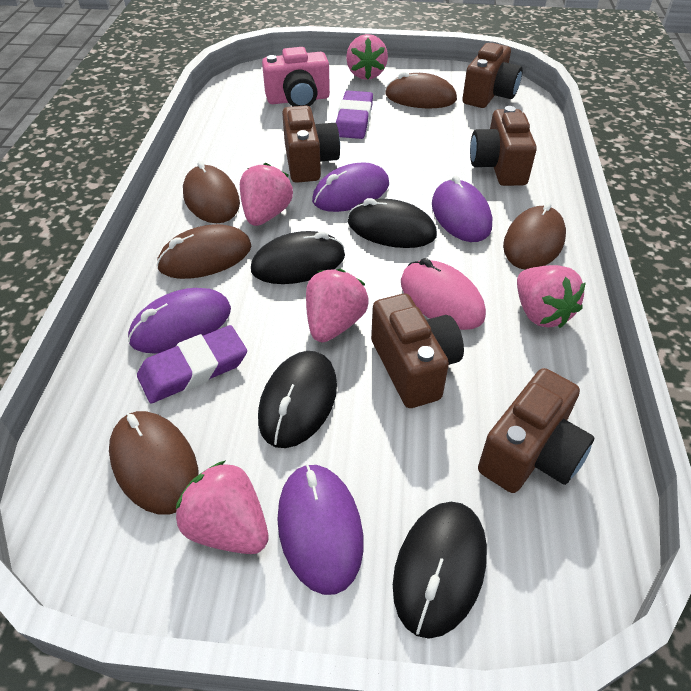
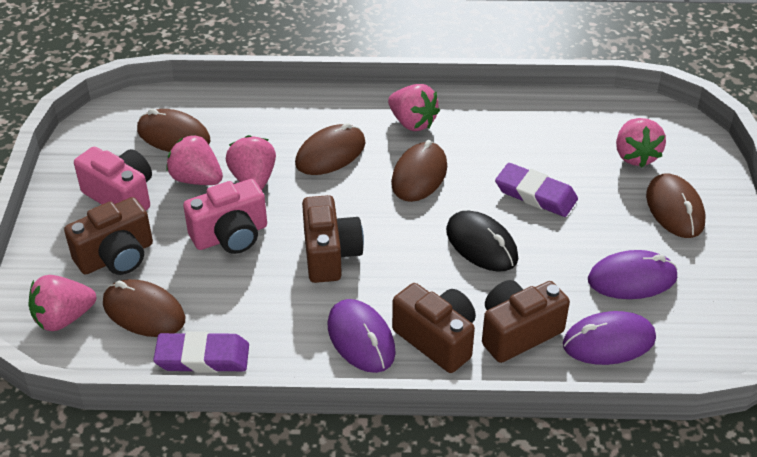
black mouse: 4 -> 1
brown camera: 5 -> 4
pink camera: 1 -> 2
pink mouse: 1 -> 0
purple mouse: 4 -> 3

